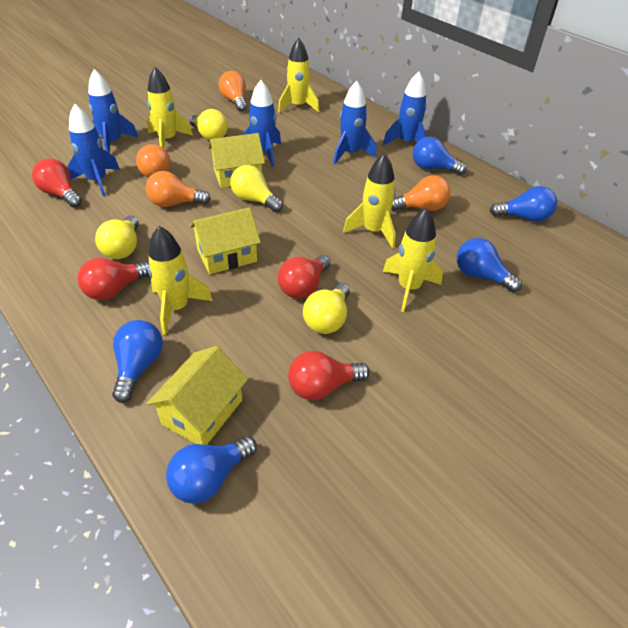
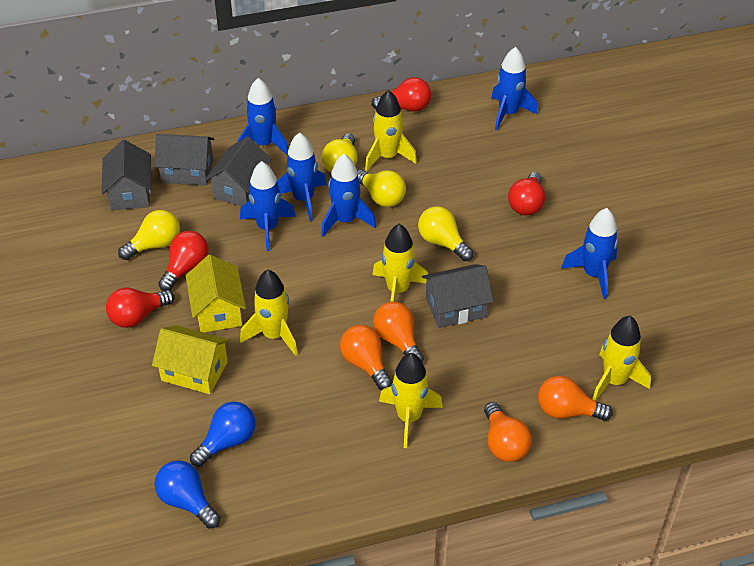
blue light bulb: 5 -> 2
blue rocket: 5 -> 6
grey house: 0 -> 4
yellow house: 3 -> 2

